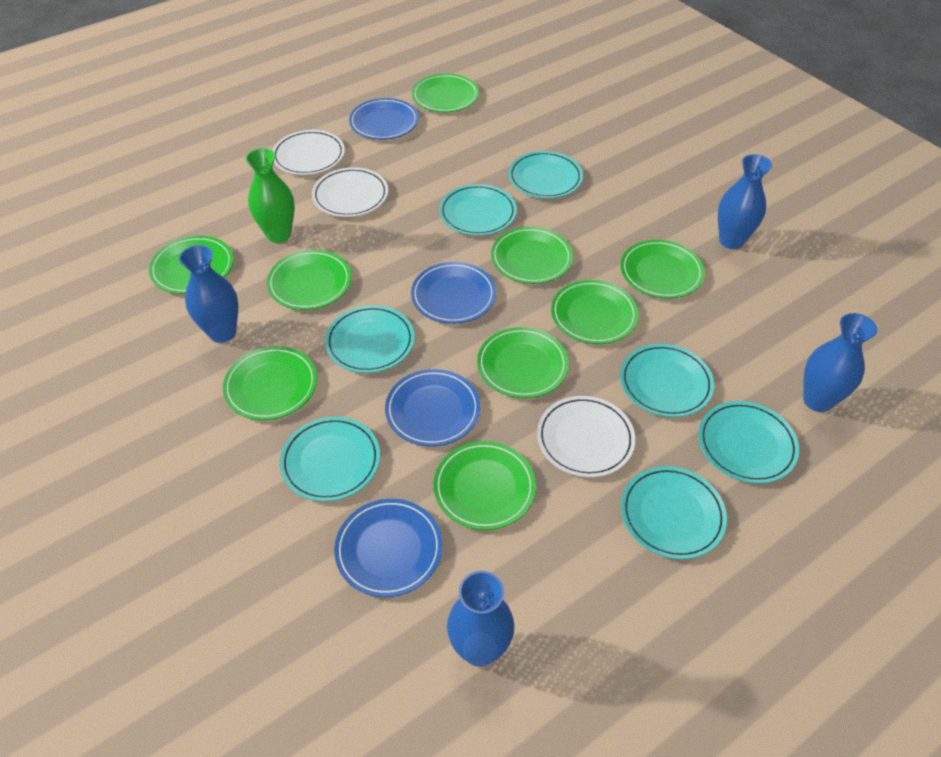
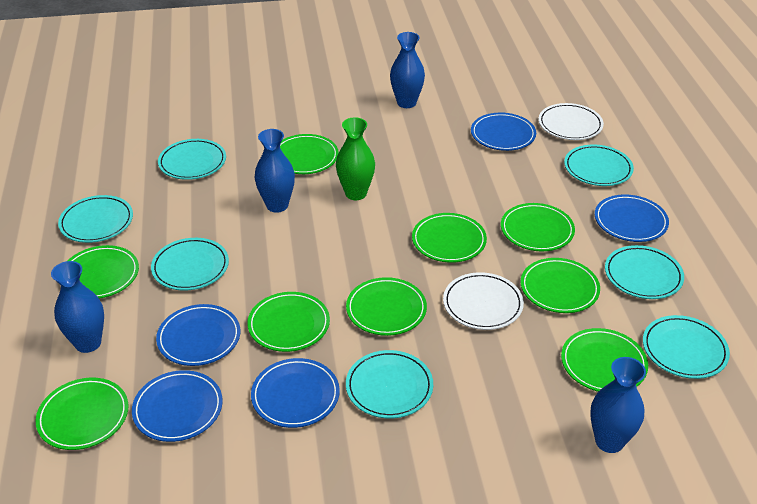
blue plate: 4 -> 5
white plate: 3 -> 2

